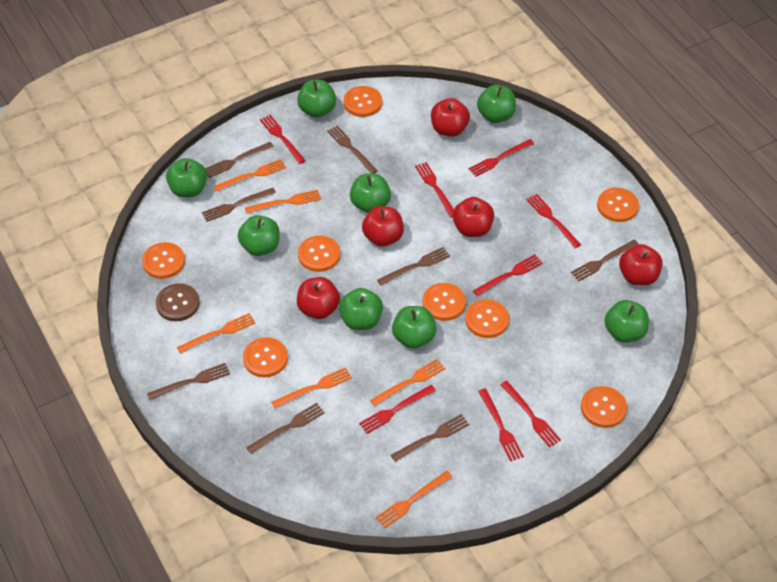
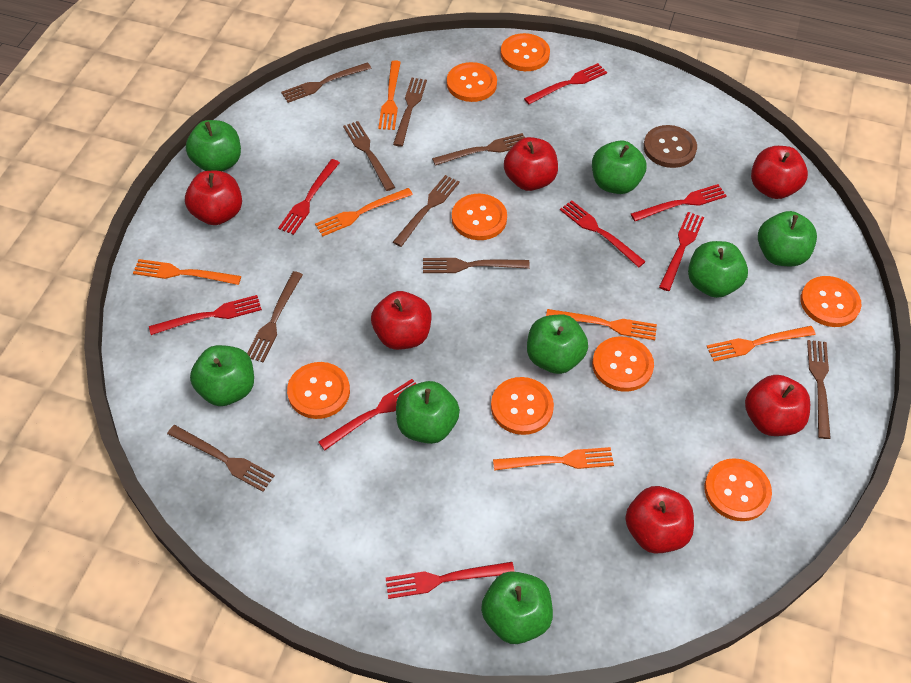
brown fork: 8 -> 9
red apple: 5 -> 6

